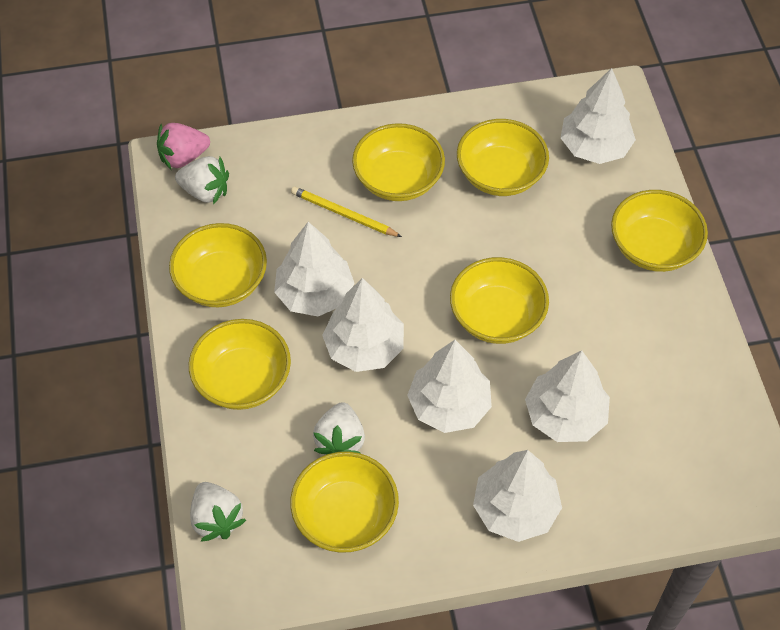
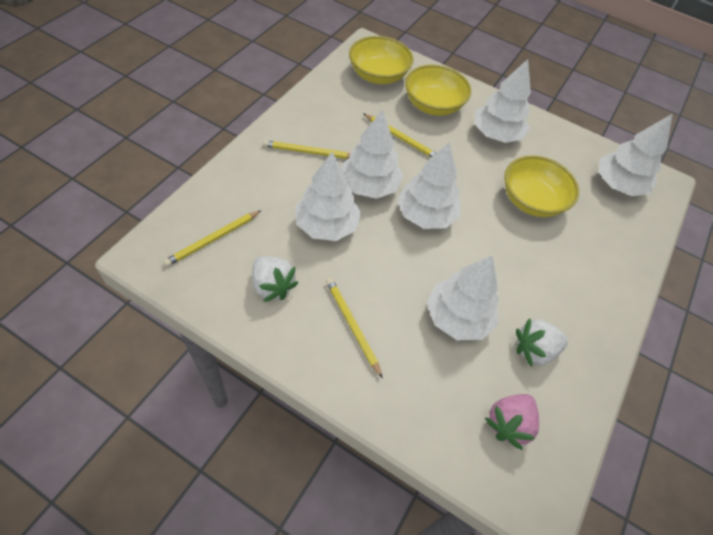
white strawberry: 3 -> 2
yellow bowl: 7 -> 3
yellow pencil: 1 -> 4

